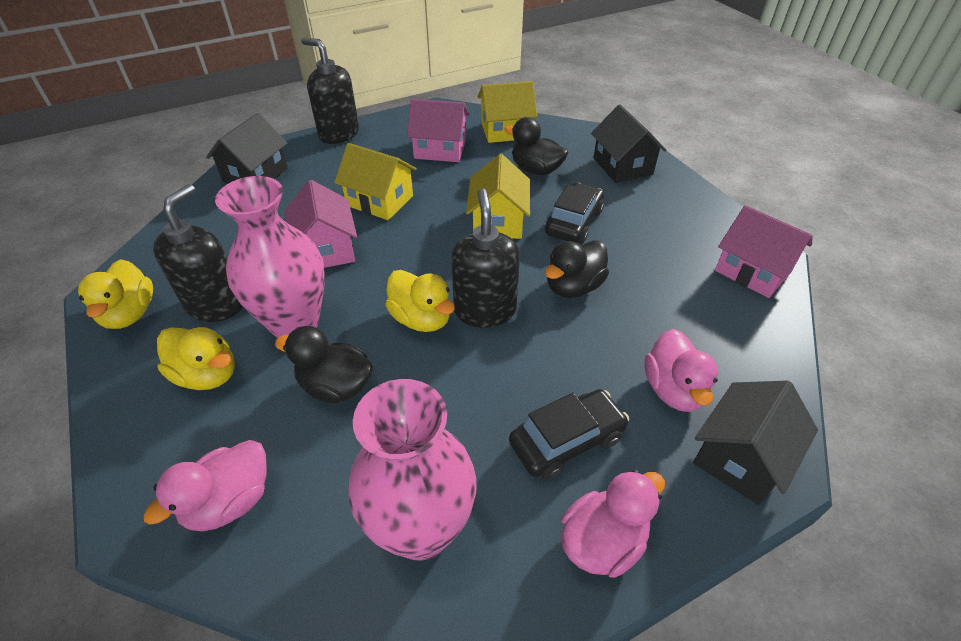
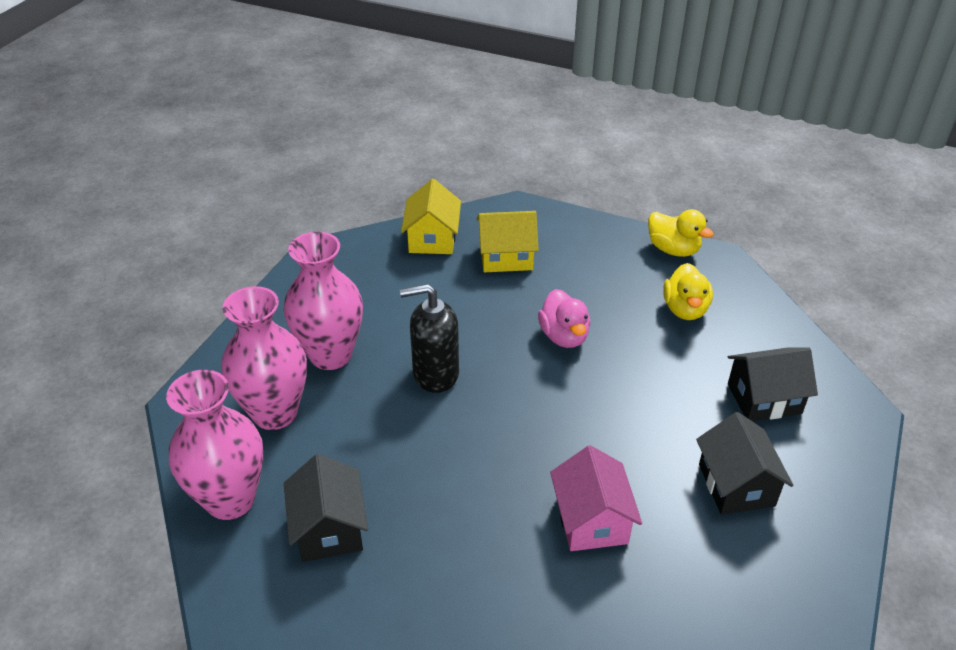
black car: 2 -> 0
black duck: 3 -> 0
black soap dispenser: 3 -> 1
pink duck: 3 -> 1
pink house: 3 -> 1
pink vase: 2 -> 3
yellow duck: 3 -> 2
yellow house: 3 -> 2

